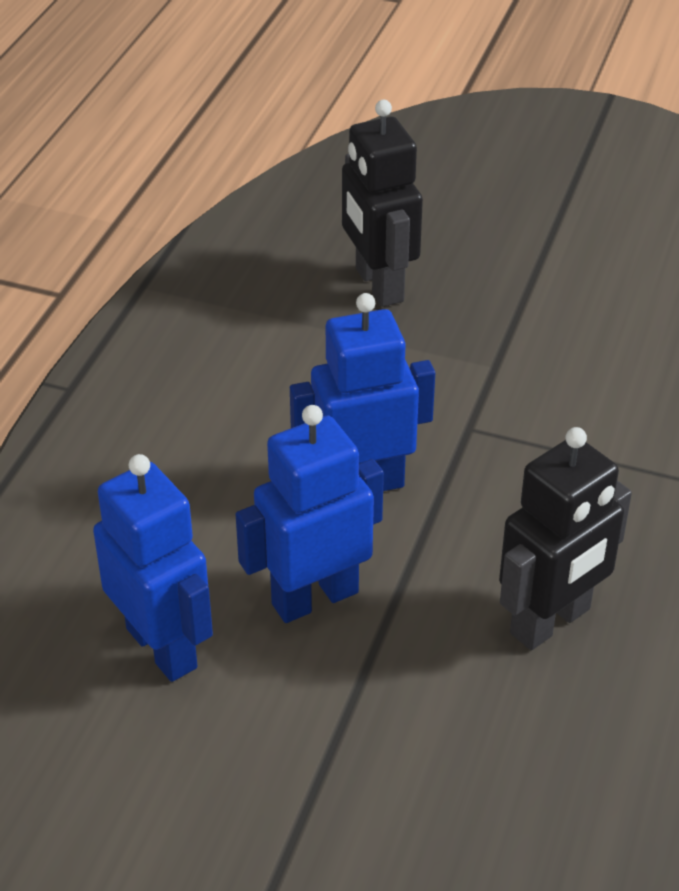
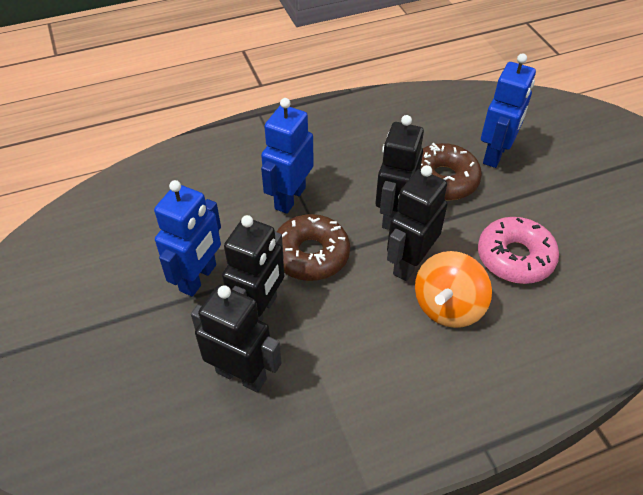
black robot: 2 -> 4
brown donut: 0 -> 2
orange spinning top: 0 -> 1
pink donut: 0 -> 1

